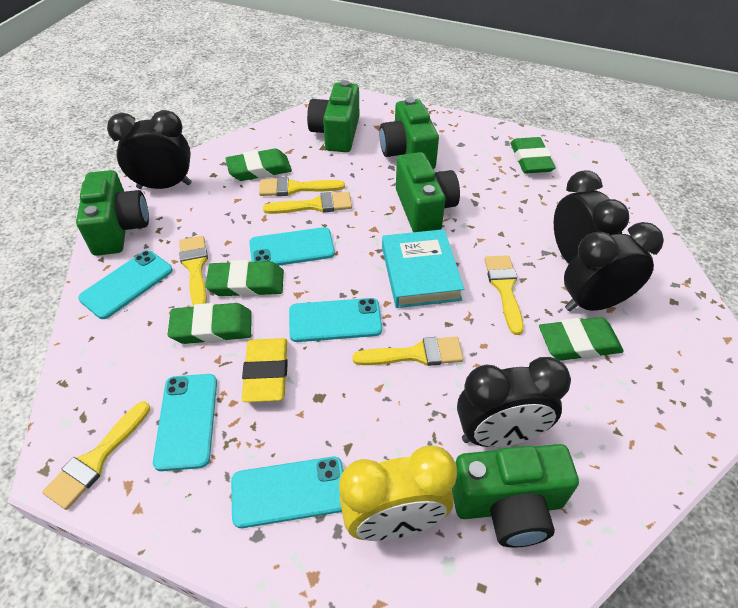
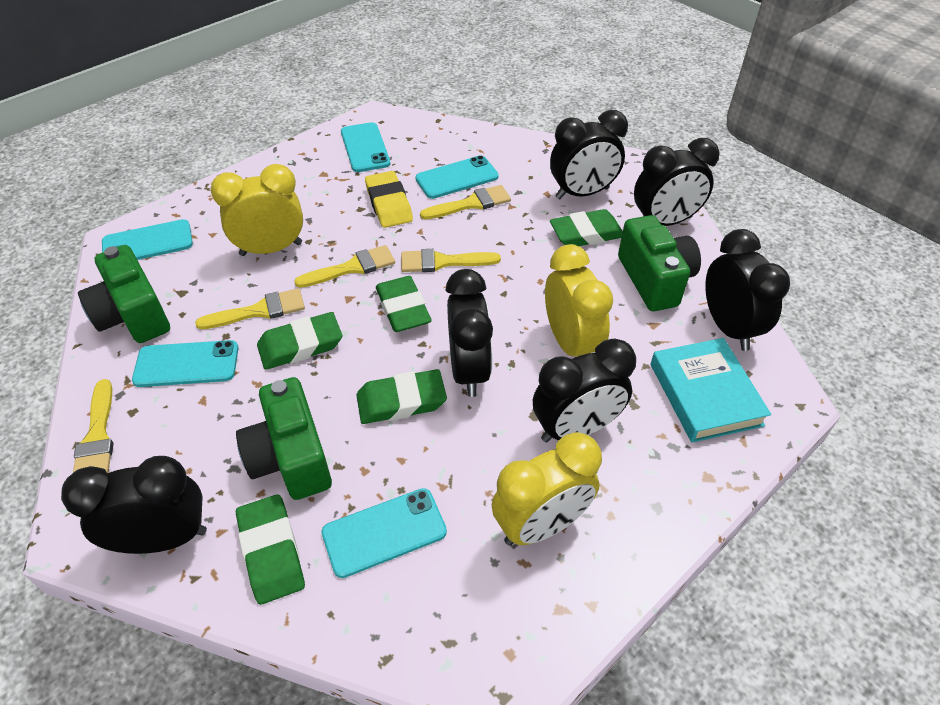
black clock: 4 -> 6
green camera: 5 -> 3
yellow brush: 6 -> 5
yellow clock: 1 -> 3

